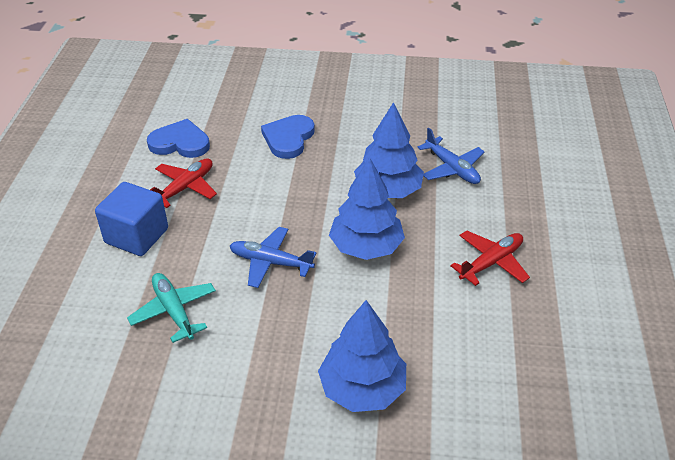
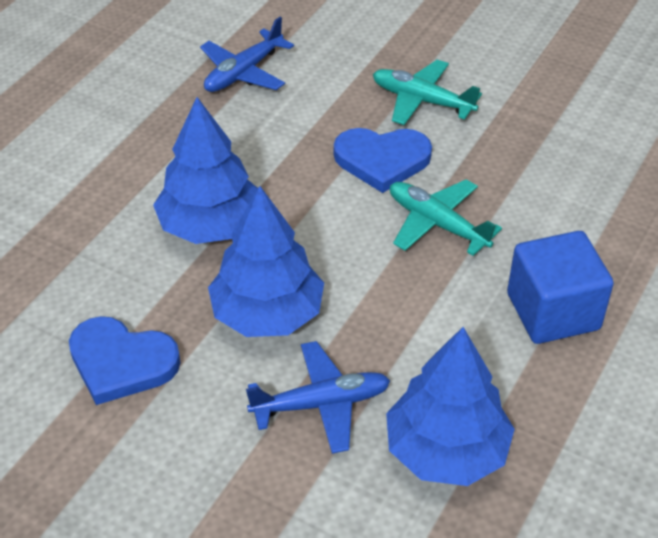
red plane: 2 -> 0
turquoise plane: 1 -> 2

